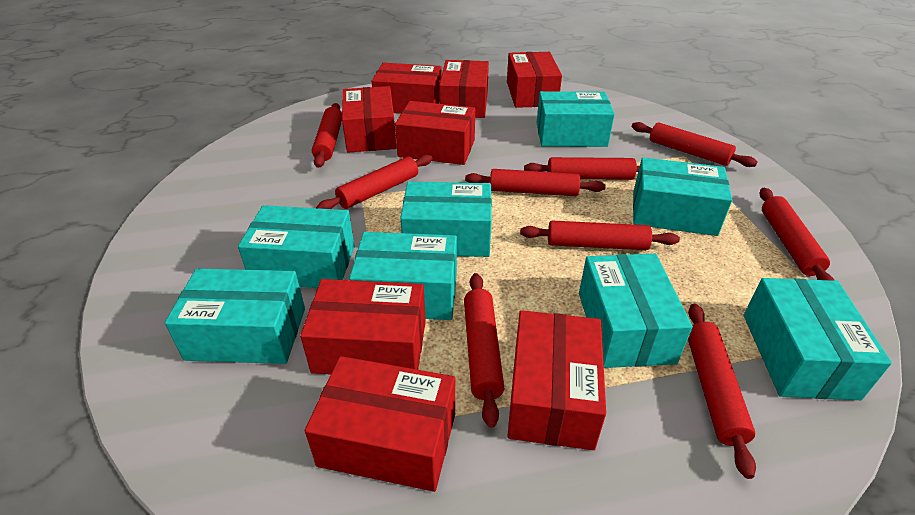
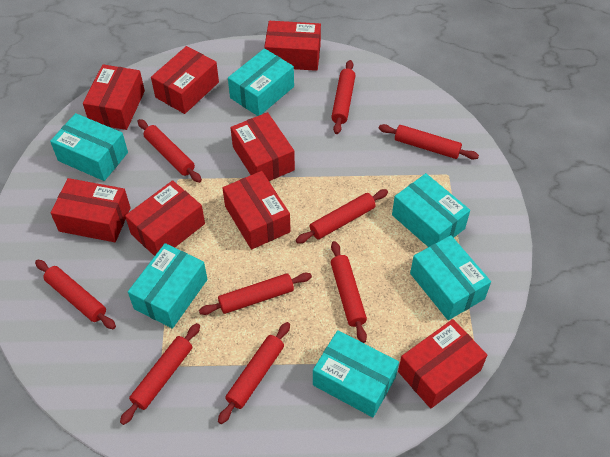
turquoise box: 8 -> 6

